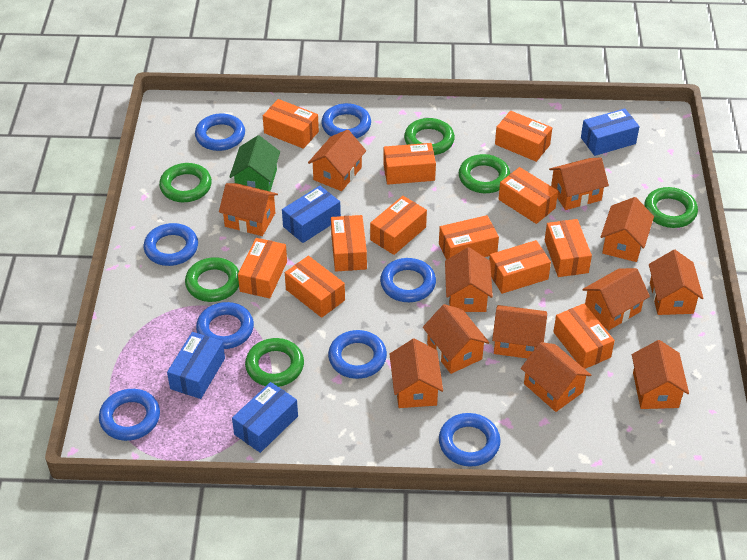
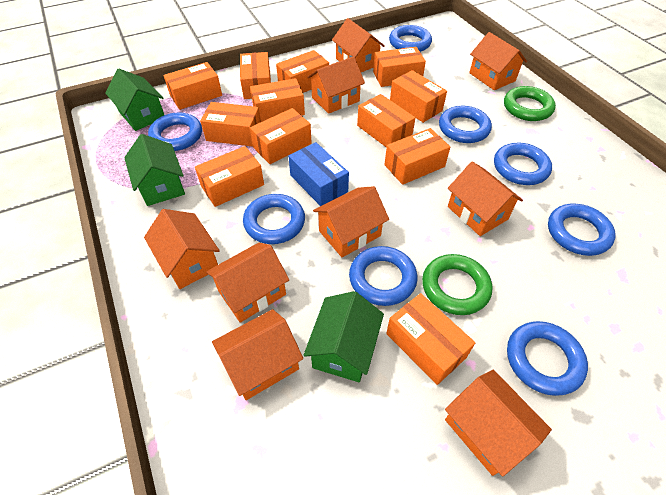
blue box: 4 -> 1
green house: 1 -> 3
green ring: 6 -> 2
orange house: 12 -> 9

